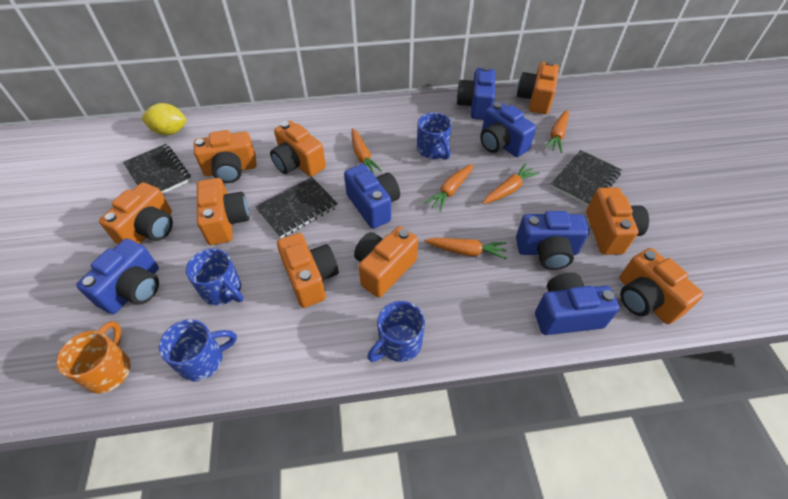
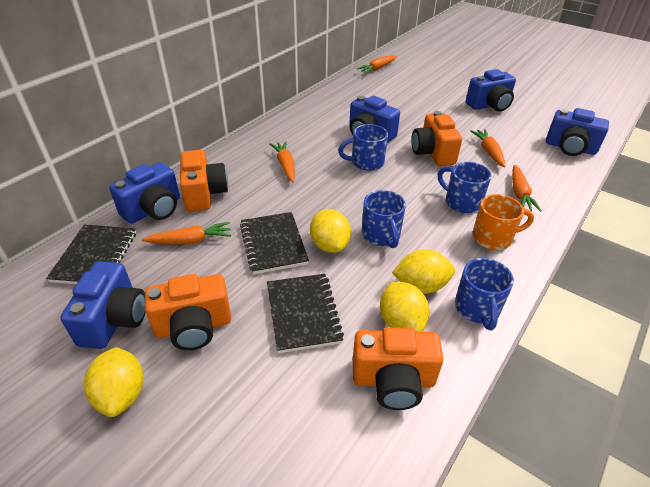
blue camera: 6 -> 5
orange camera: 9 -> 4
yellow lemon: 1 -> 4

